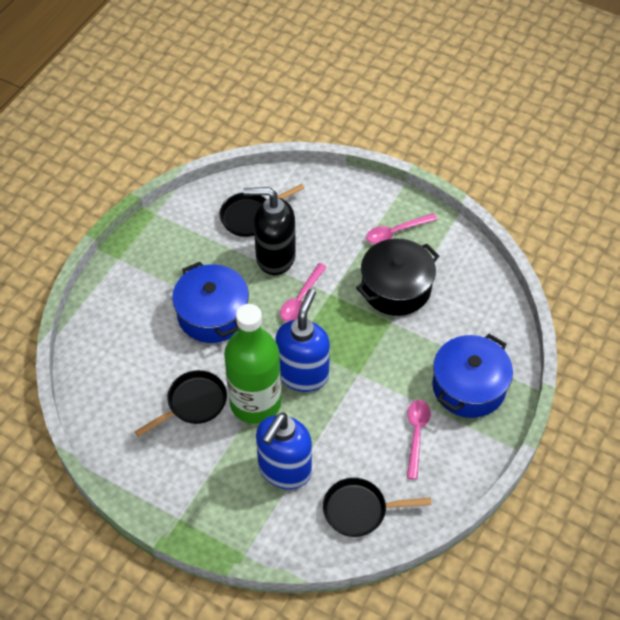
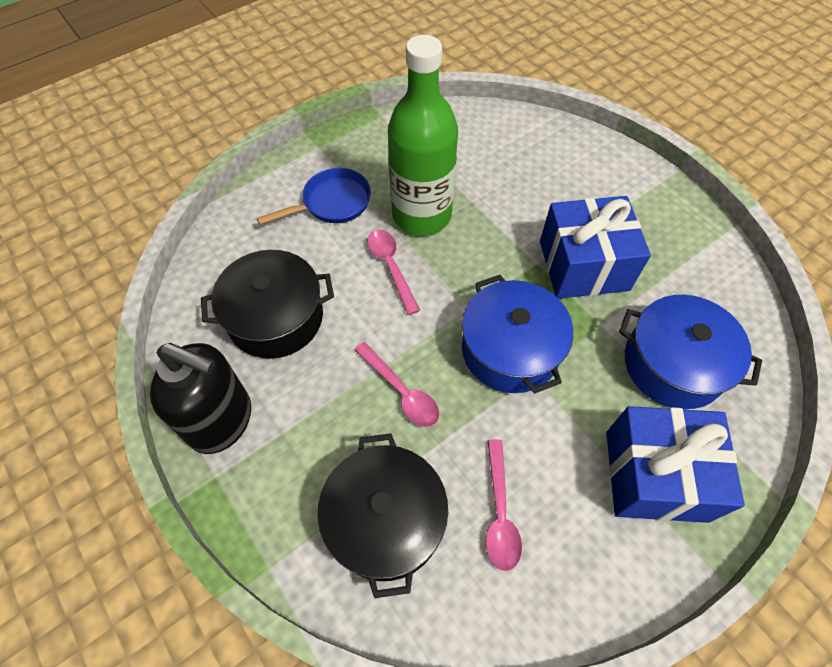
black pan: 3 -> 0
black pot: 1 -> 2
blue gift: 0 -> 2
blue pan: 0 -> 1
blue soap dispenser: 2 -> 0

